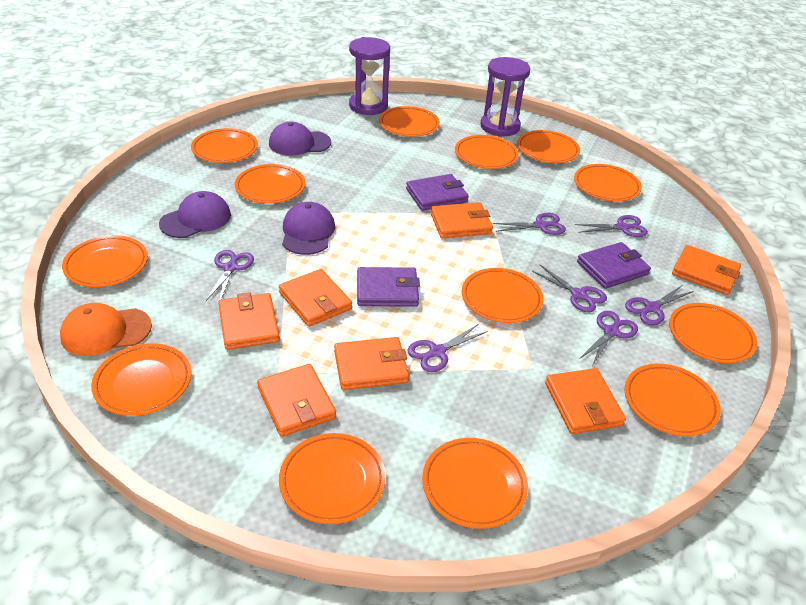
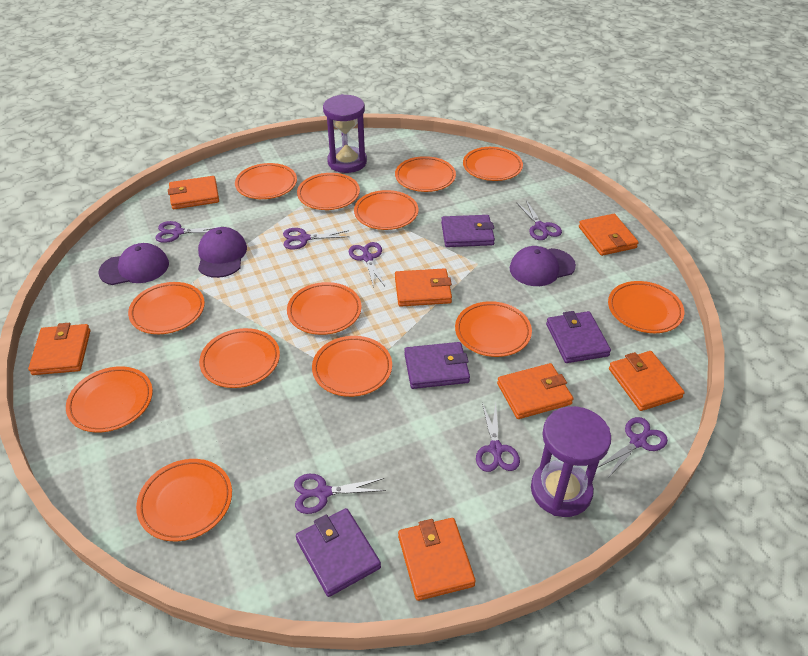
orange cap: 1 -> 0
purple wallet: 3 -> 4

